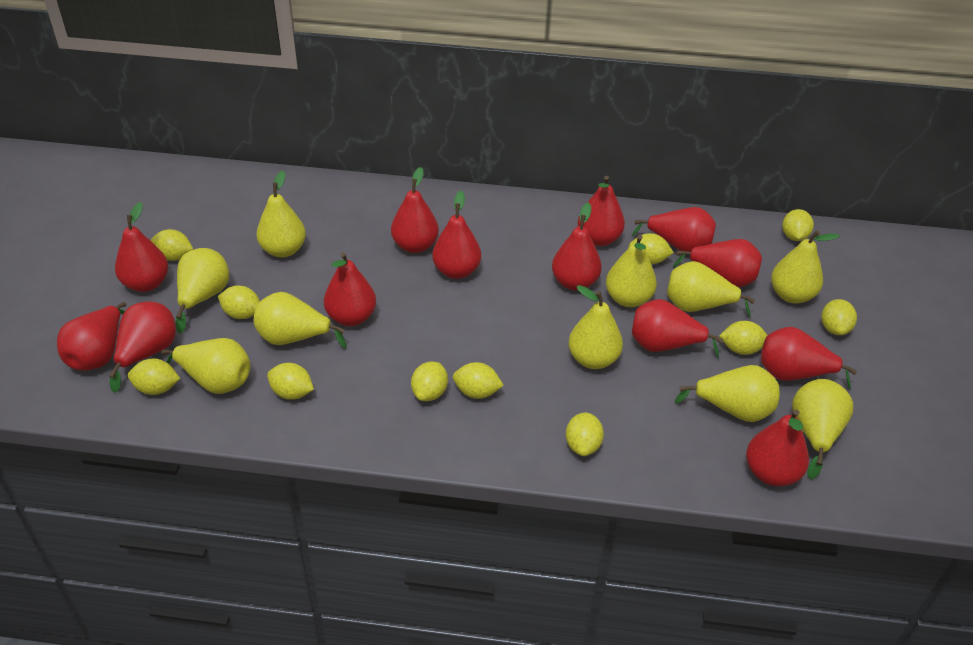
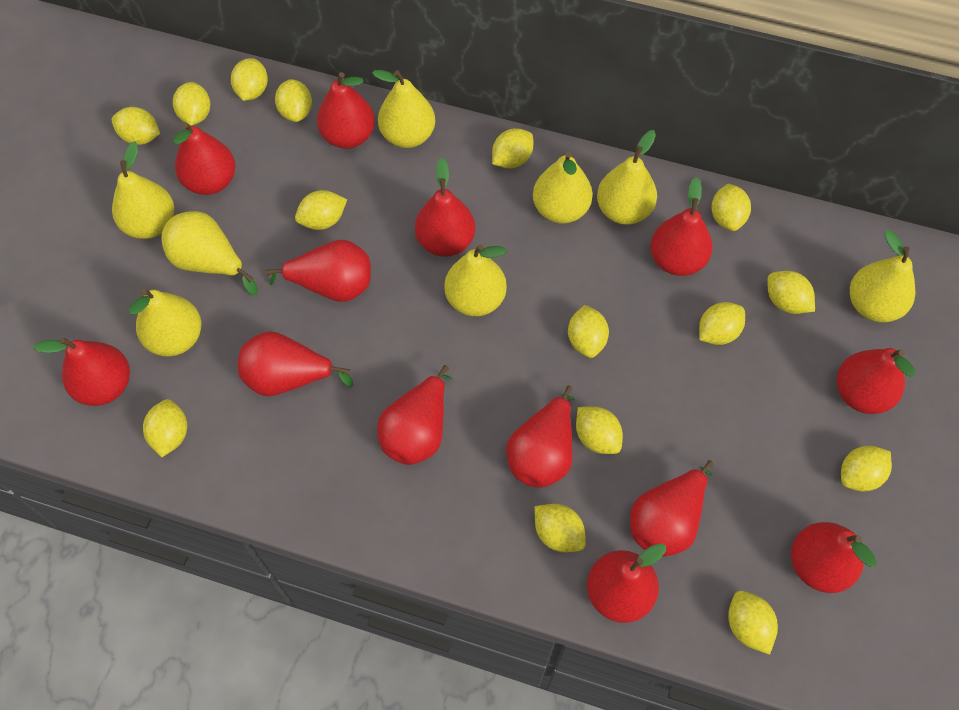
yellow lemon: 11 -> 15
yellow pear: 10 -> 8

